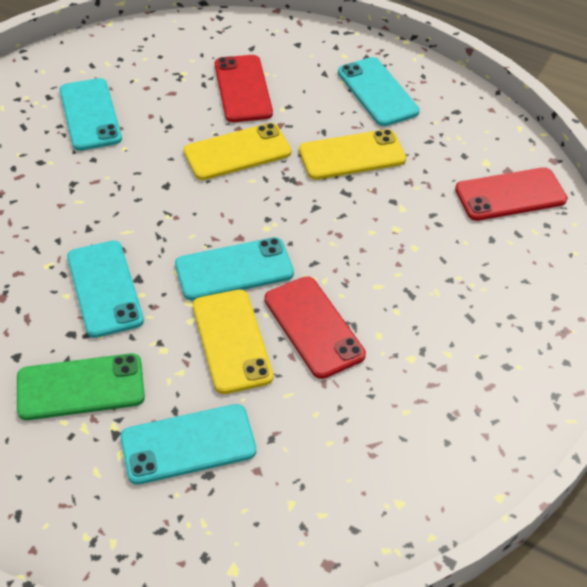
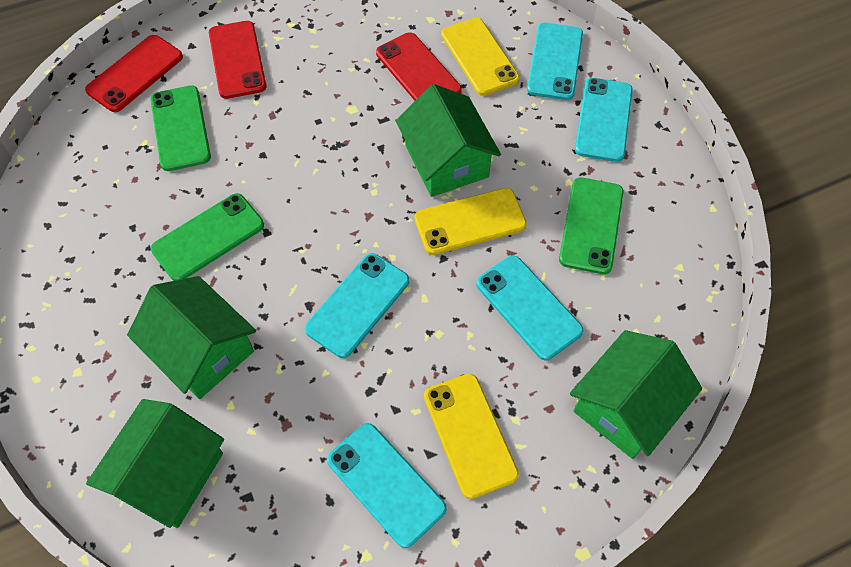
green house: 0 -> 4
green phone: 1 -> 3

